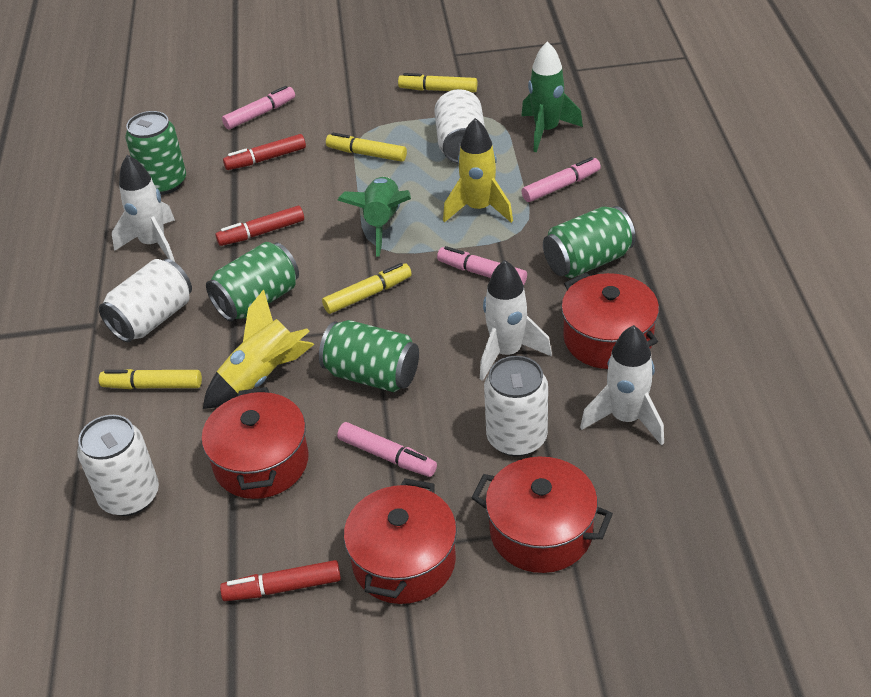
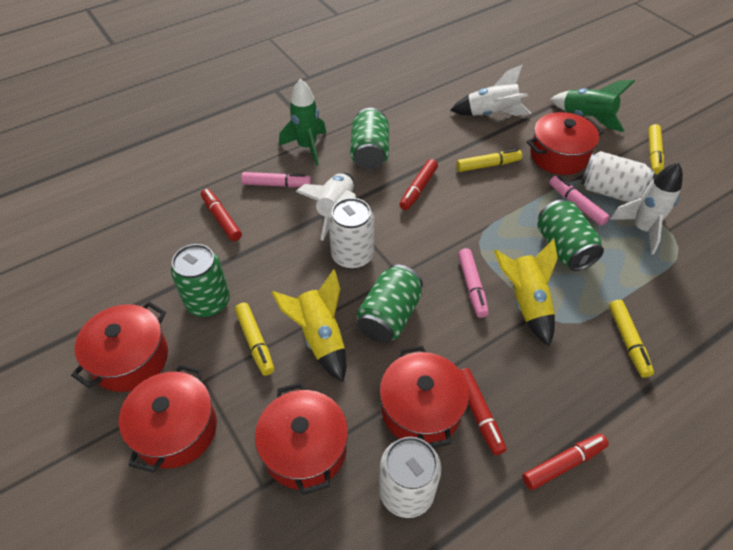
pink marker: 4 -> 3
red marker: 3 -> 4
red pot: 4 -> 5
white can: 4 -> 3

